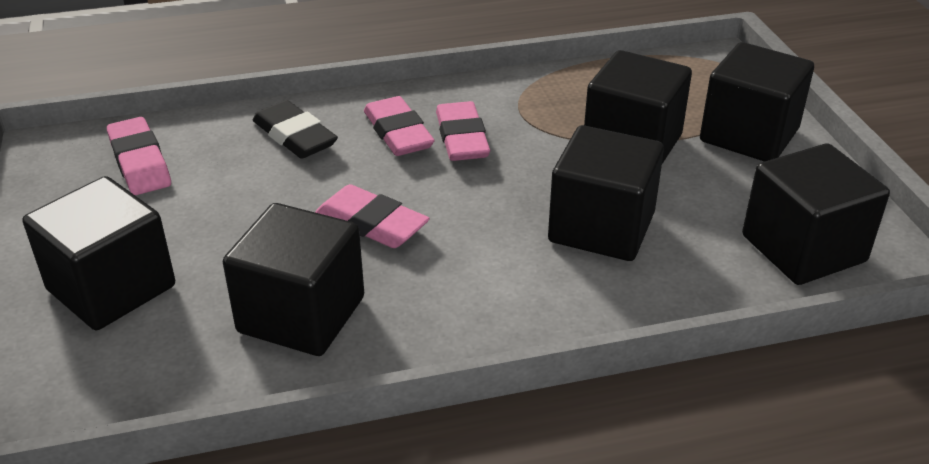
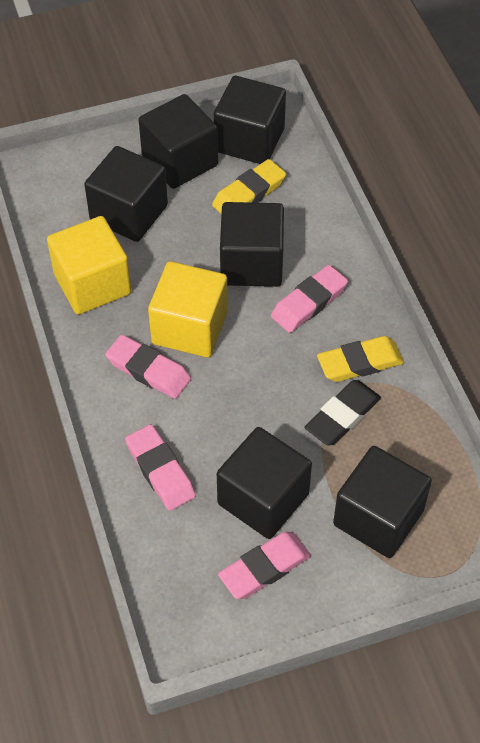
yellow cube: 0 -> 2
yellow eraser: 0 -> 2

